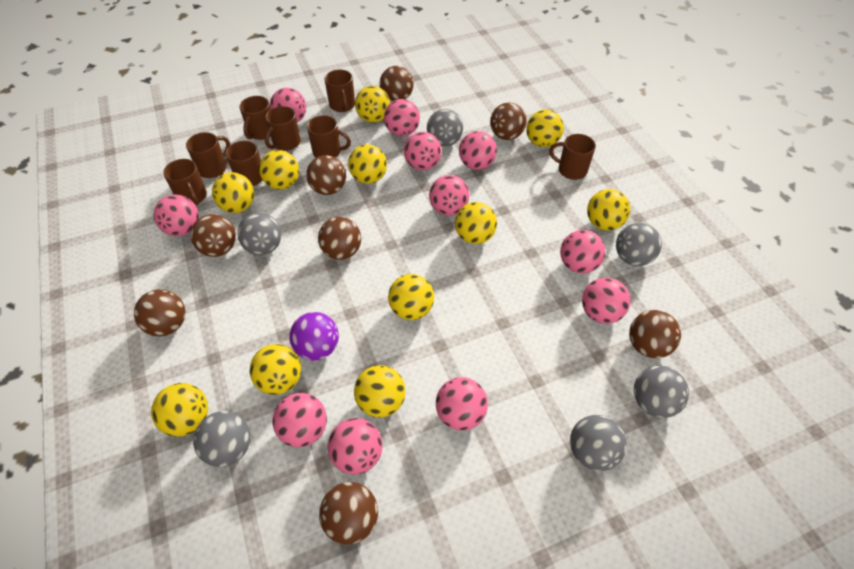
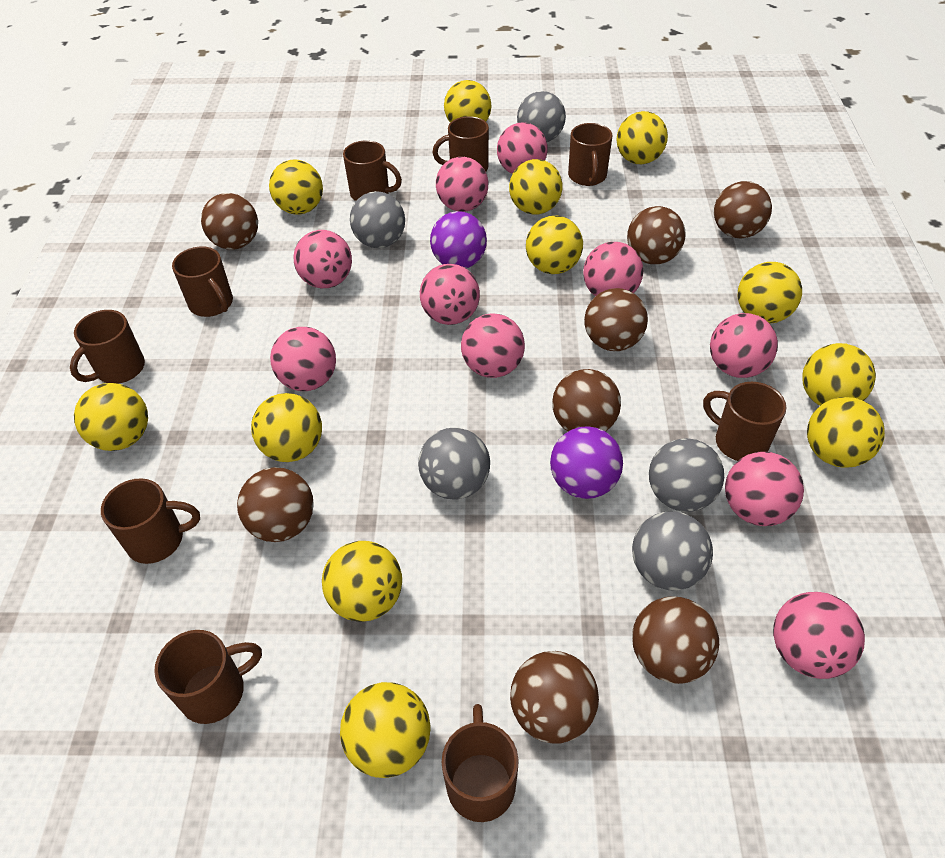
brown mug: 8 -> 9
grey ball: 6 -> 5
pink ball: 11 -> 10
purple ball: 1 -> 2
yellow ball: 11 -> 12

